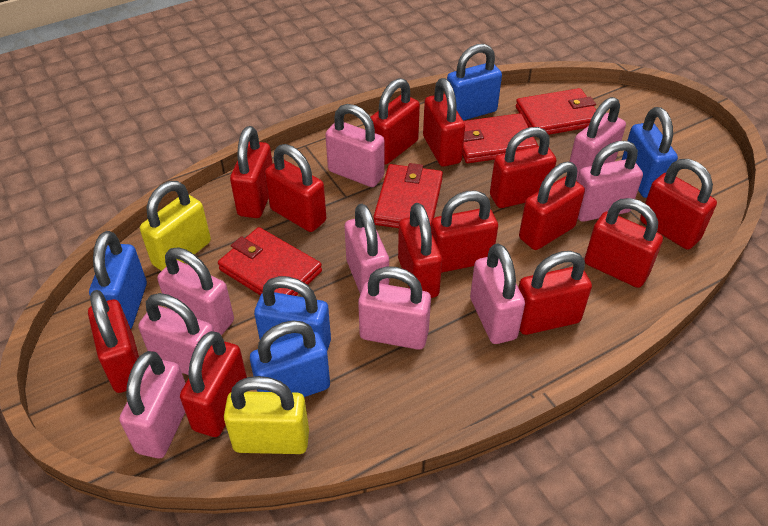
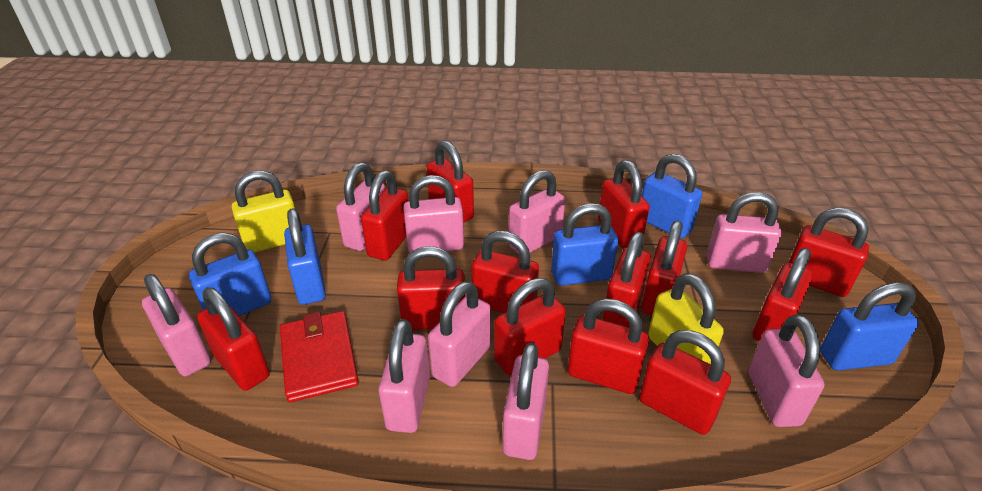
red wallet: 4 -> 1

